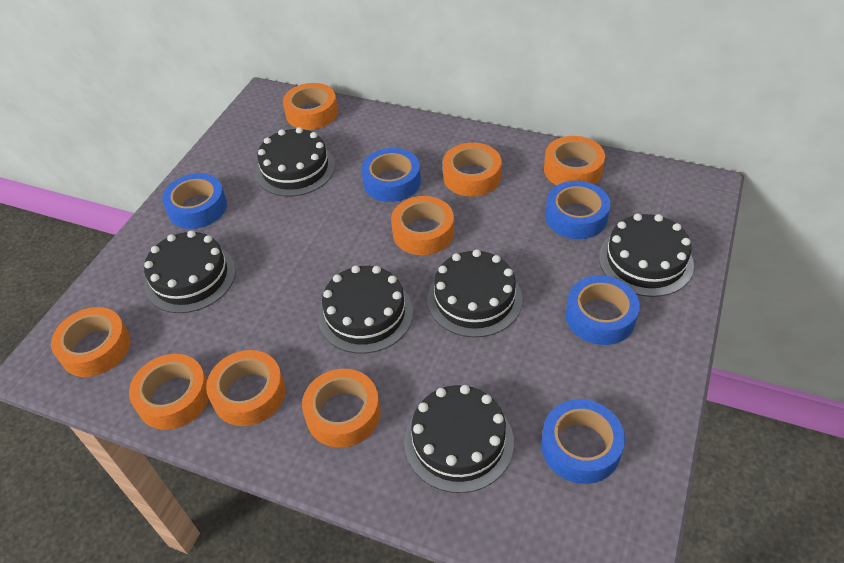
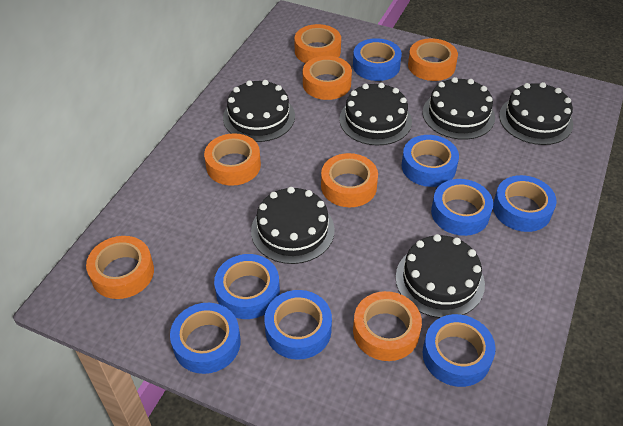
blue tape: 5 -> 8
orange tape: 8 -> 7

